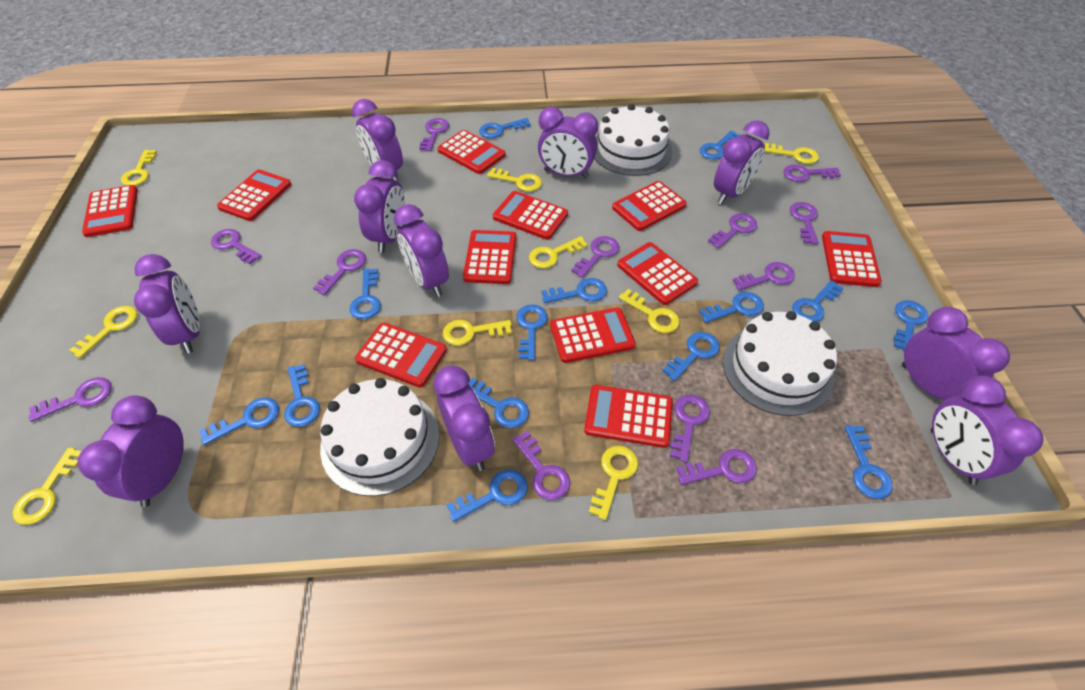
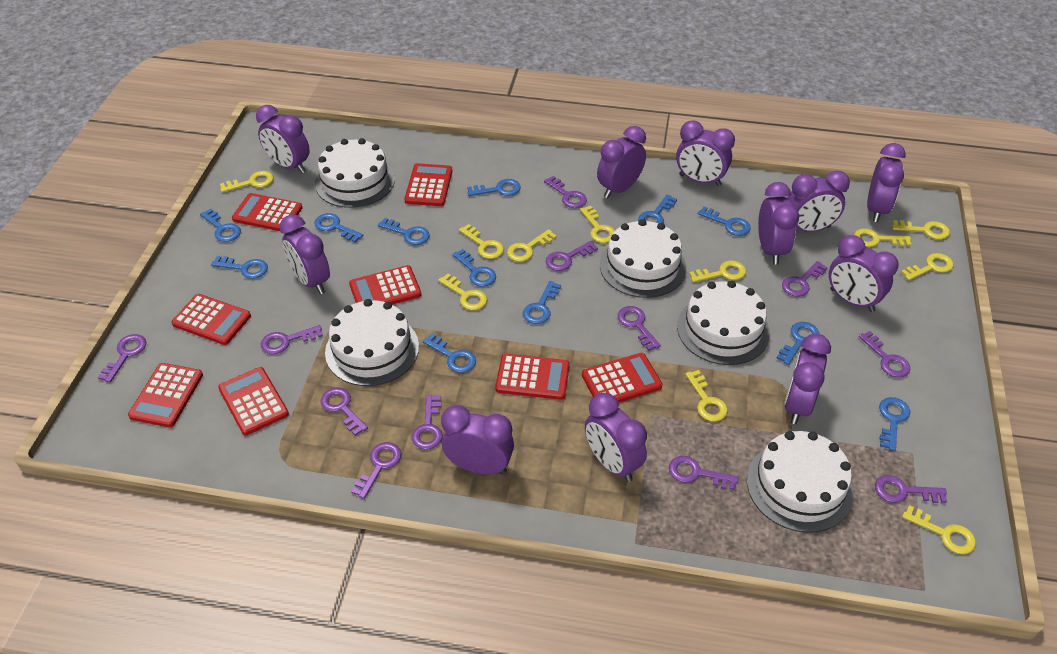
blue key: 14 -> 12
purple clock: 10 -> 11
red calculator: 11 -> 8
white cake: 3 -> 5
yellow key: 9 -> 11

